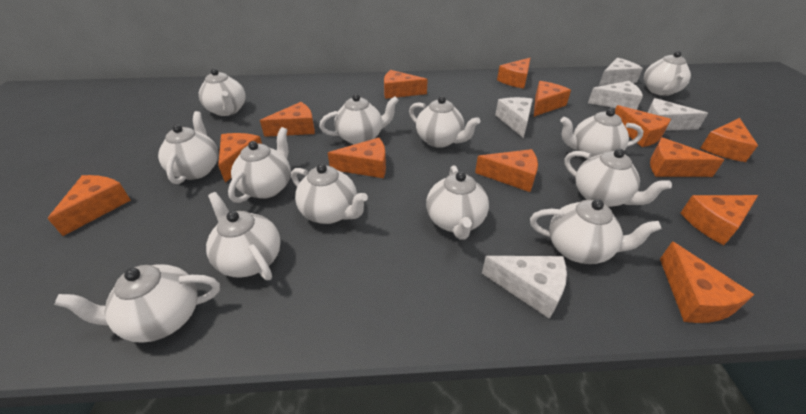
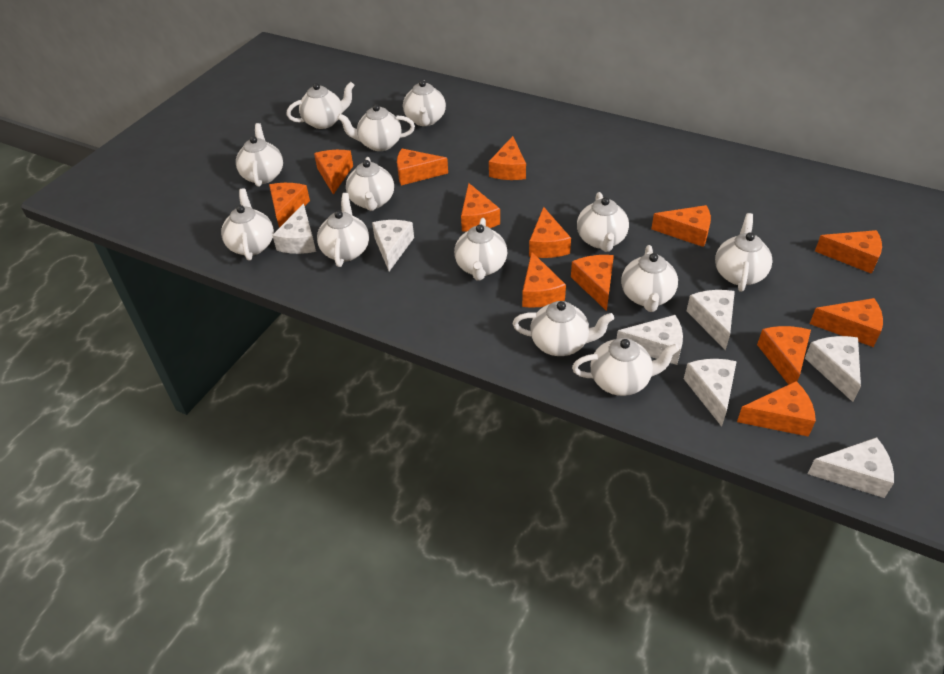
white cheese: 5 -> 7

